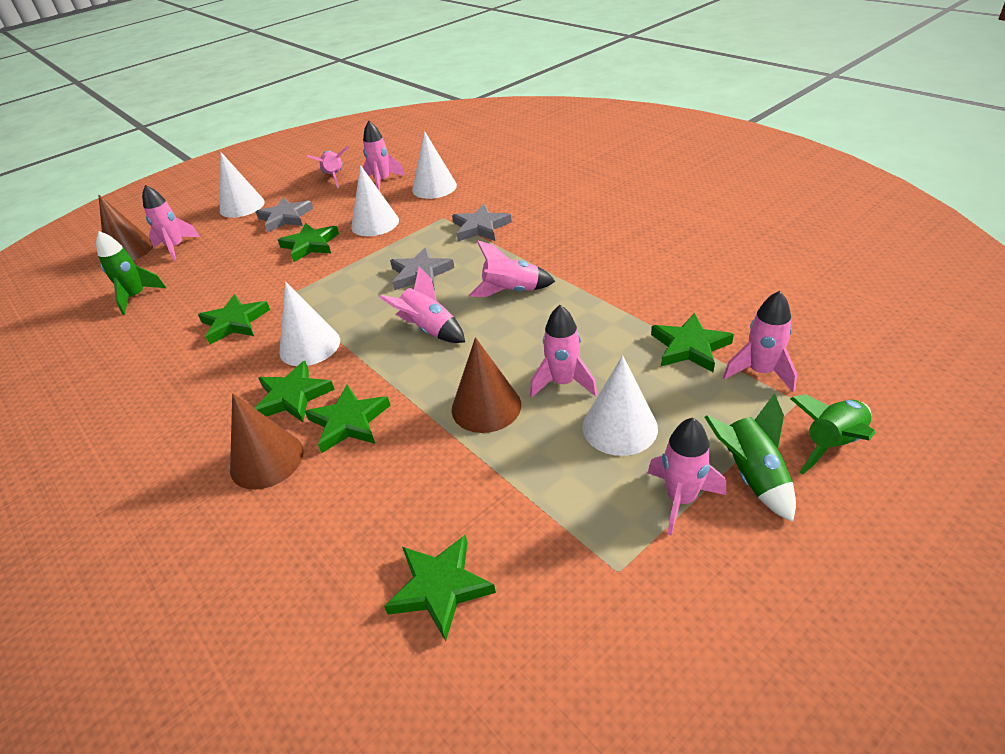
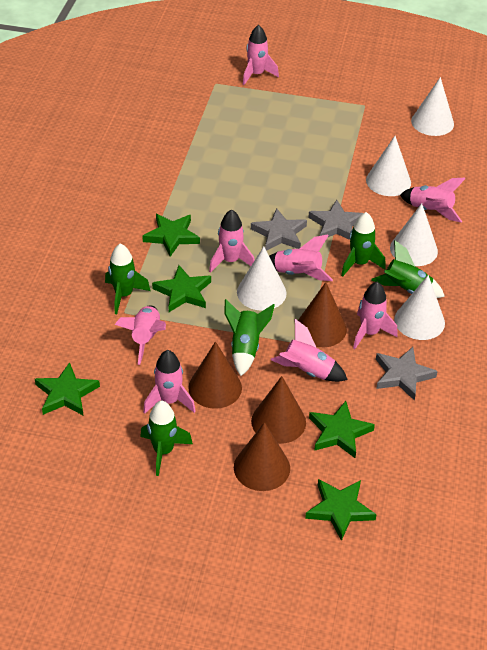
brown cone: 3 -> 4
green rocket: 3 -> 5
green star: 6 -> 5

